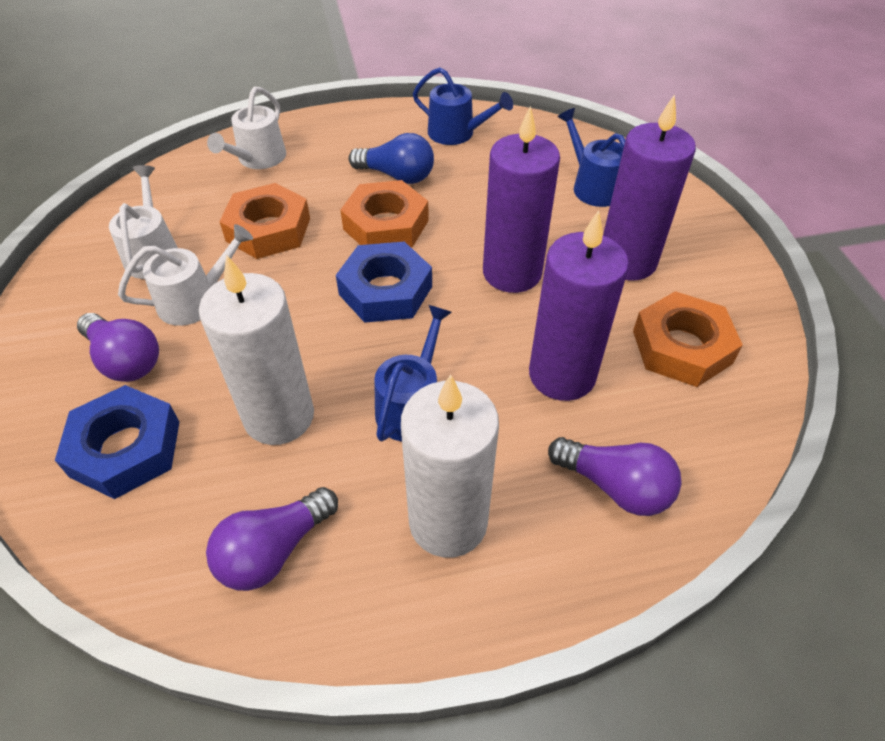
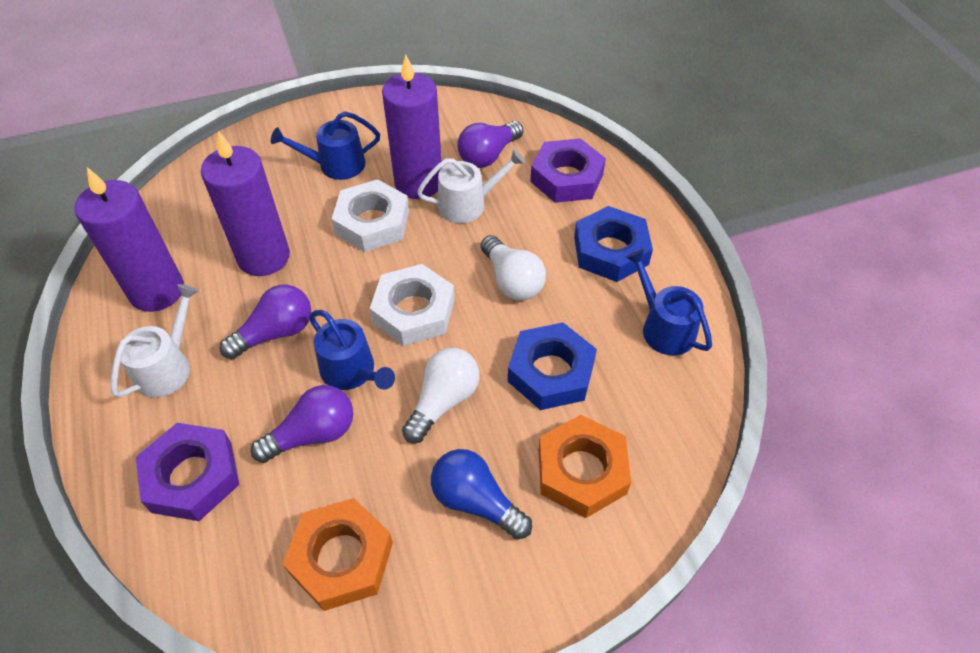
orange nut: 3 -> 2
purple nut: 0 -> 2
white candle: 2 -> 0
white light bulb: 0 -> 2
white nut: 0 -> 2
white watering can: 3 -> 2

